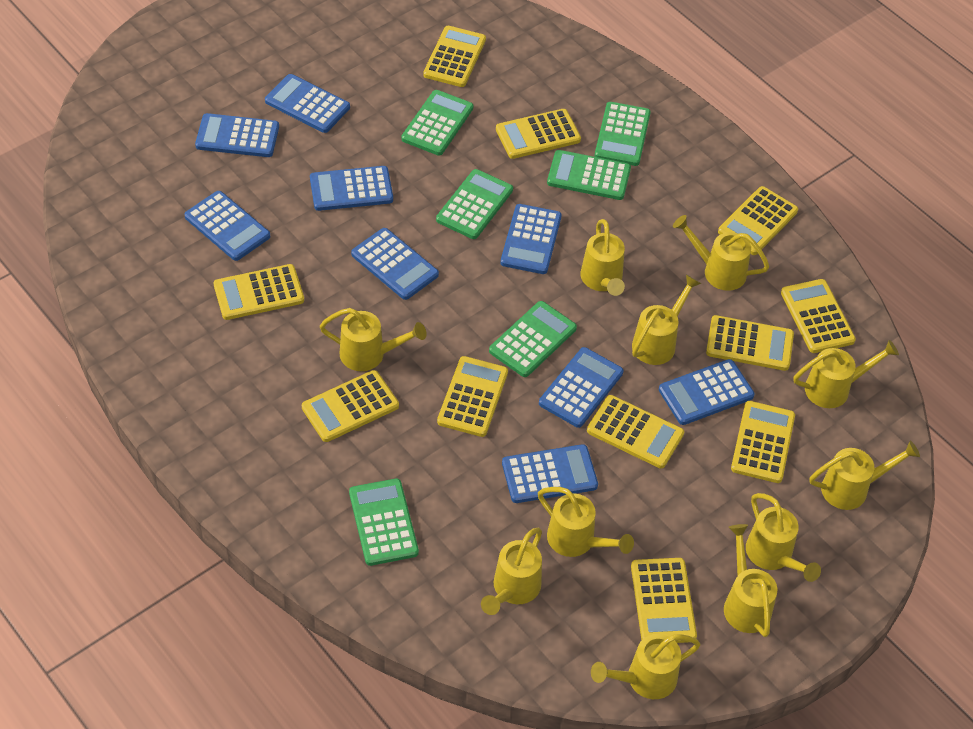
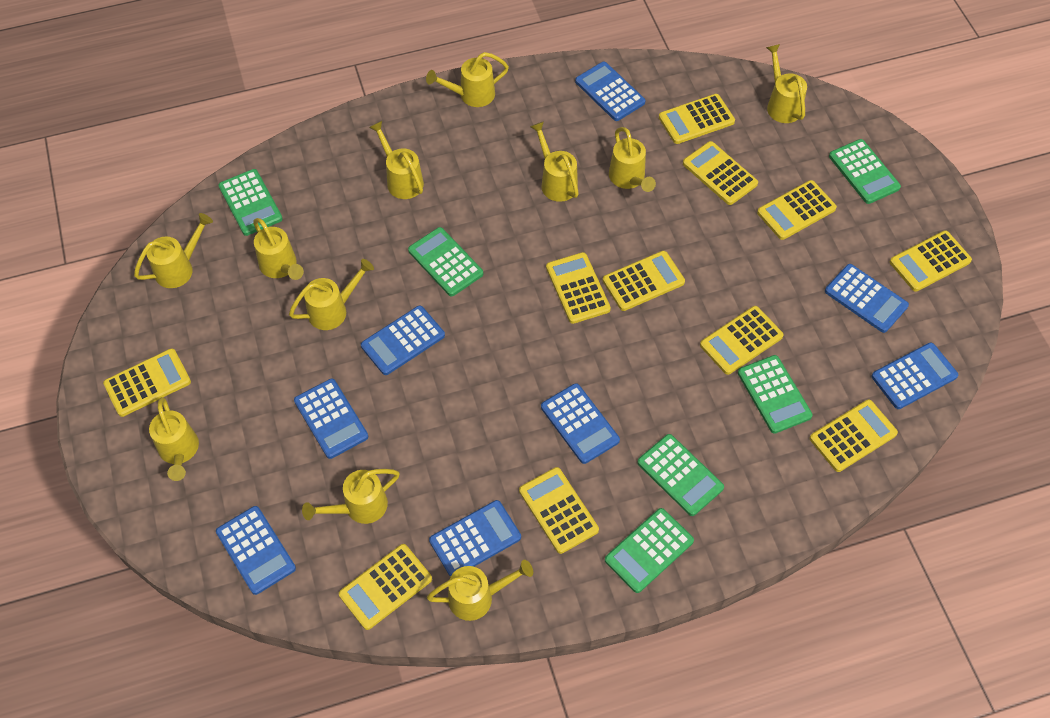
blue calculator: 9 -> 8

